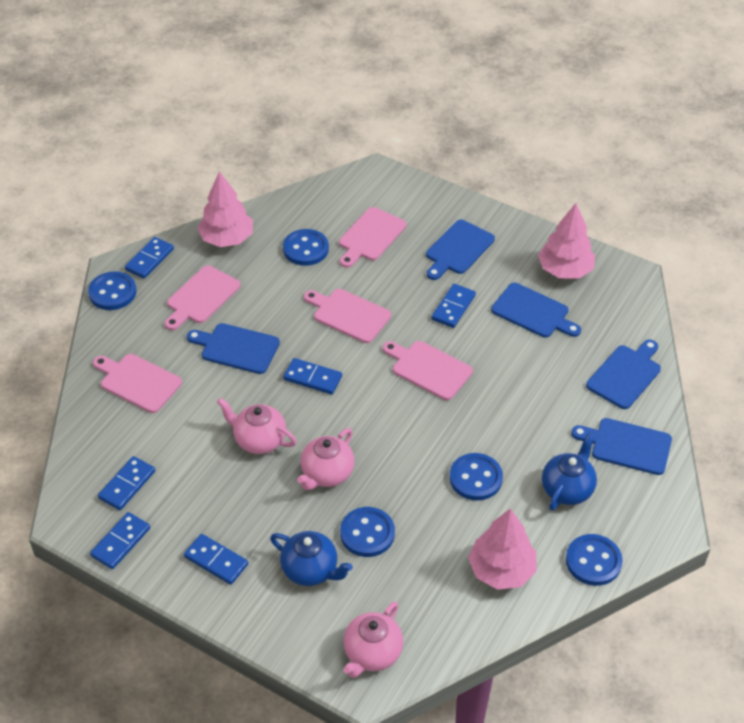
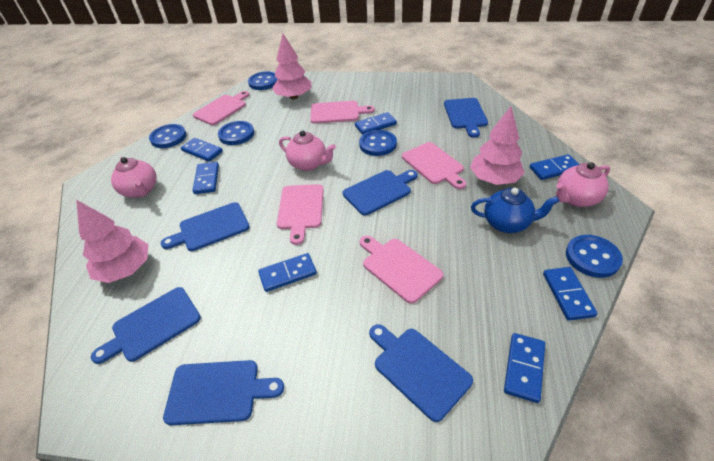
blue cutting board: 5 -> 6
blue domino: 6 -> 7
blue teapot: 2 -> 1

